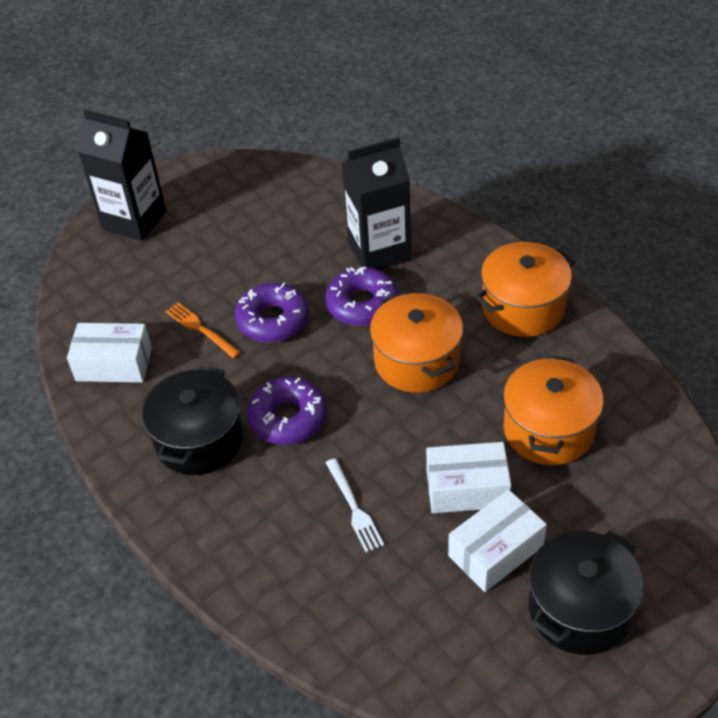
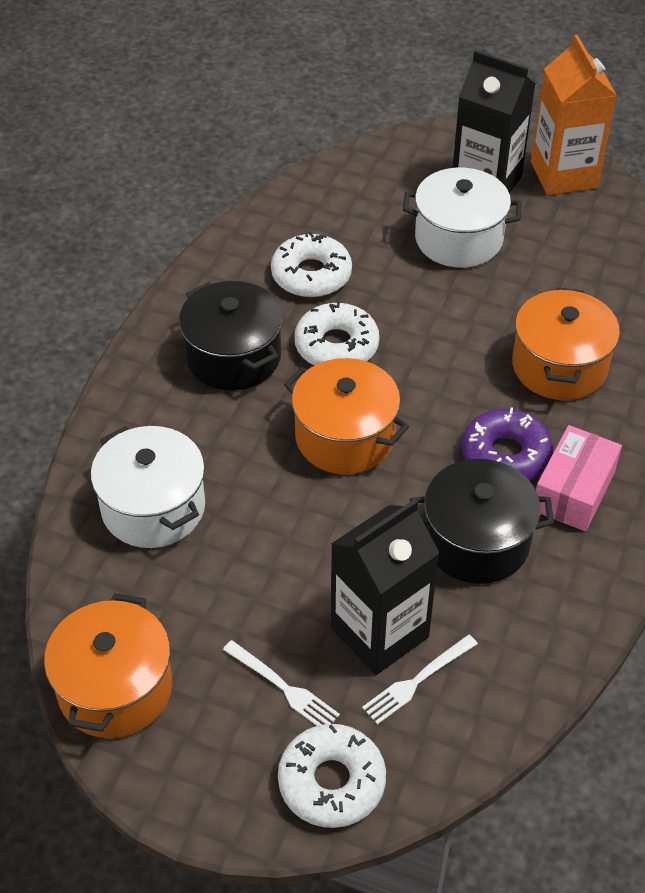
orange carton: 0 -> 1
orange fork: 1 -> 0
pink box: 0 -> 1
purple donut: 3 -> 1
white box: 3 -> 0
white donut: 0 -> 3
white fork: 1 -> 2
white pot: 0 -> 2

